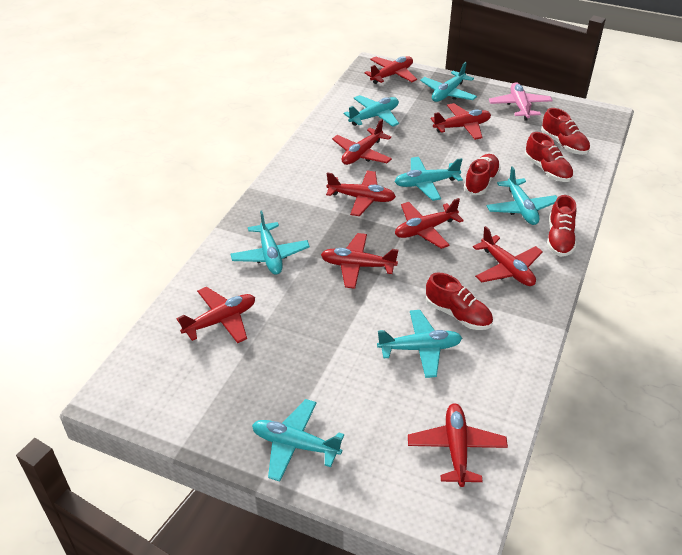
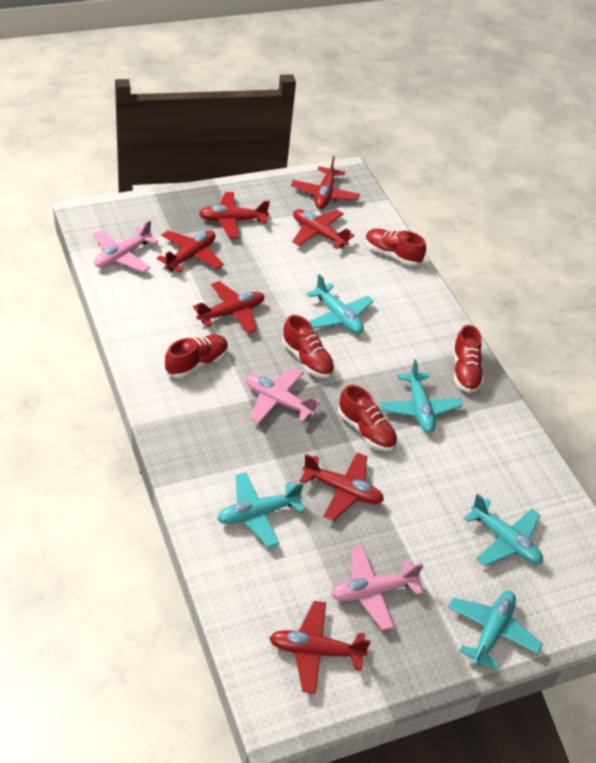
pink plane: 1 -> 3
red plane: 9 -> 7
turquoise plane: 7 -> 5

